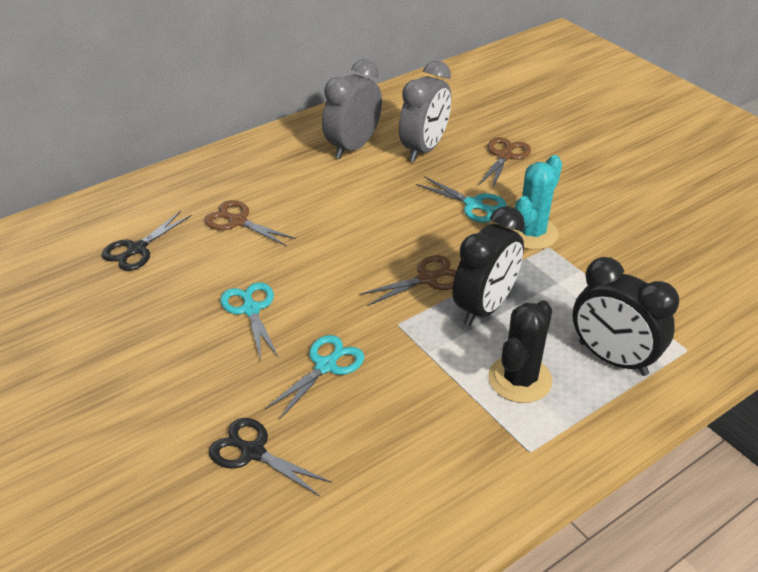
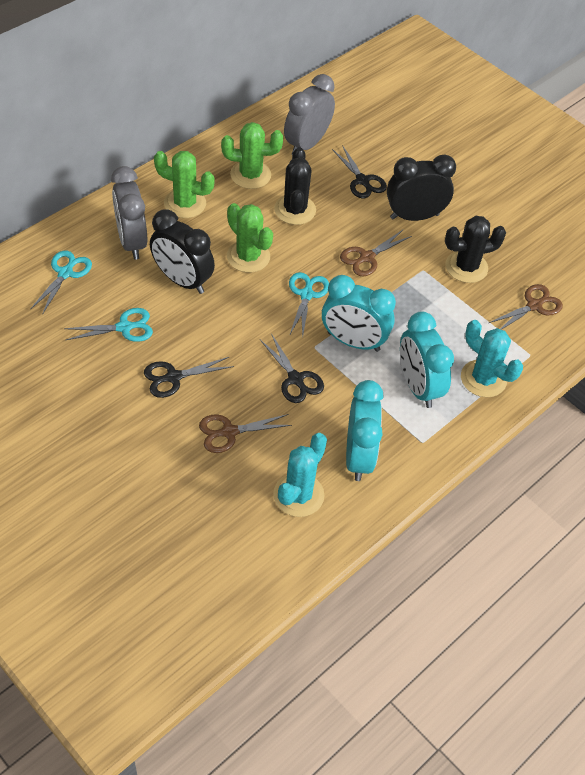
black cactus: 1 -> 2
black scissors: 2 -> 3
green cactus: 0 -> 3
turquoise cactus: 1 -> 2
turquoise clock: 0 -> 3

